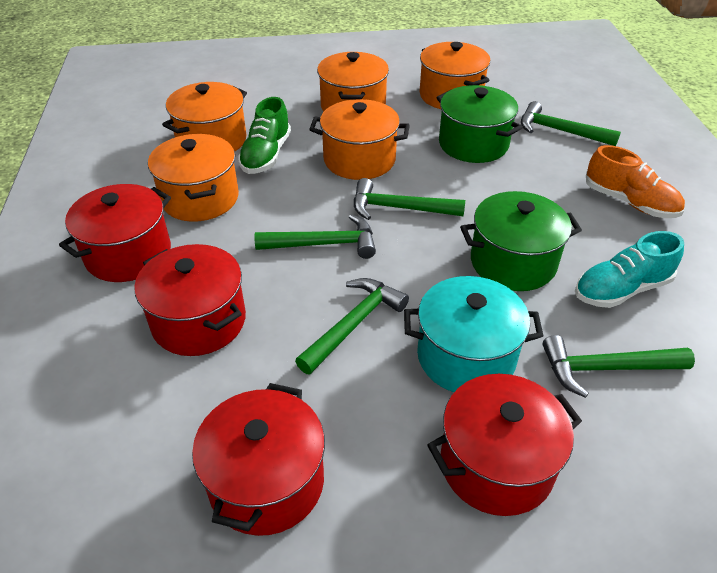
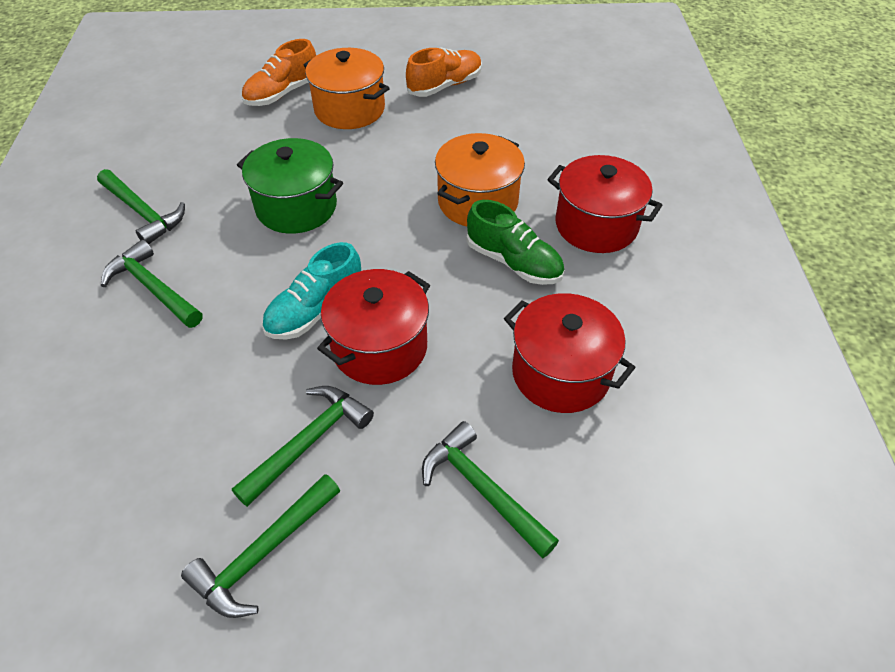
green pot: 2 -> 1
orange pot: 5 -> 2
orange shoe: 1 -> 2
red pot: 4 -> 3
turquoise pot: 1 -> 0

